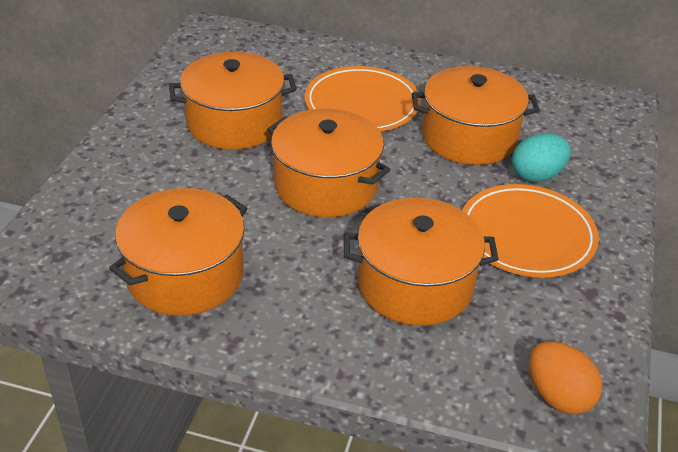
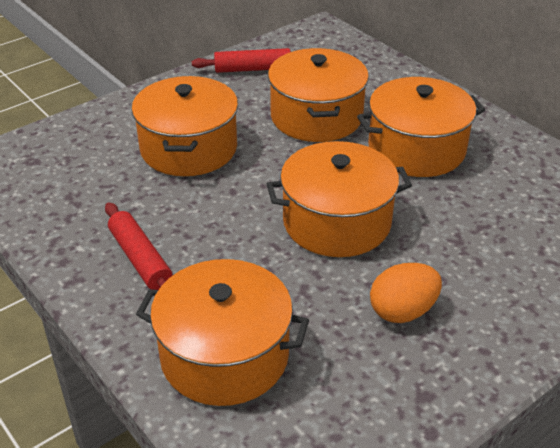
orange plate: 2 -> 0
red rolling pin: 0 -> 2
turquoise egg: 1 -> 0

